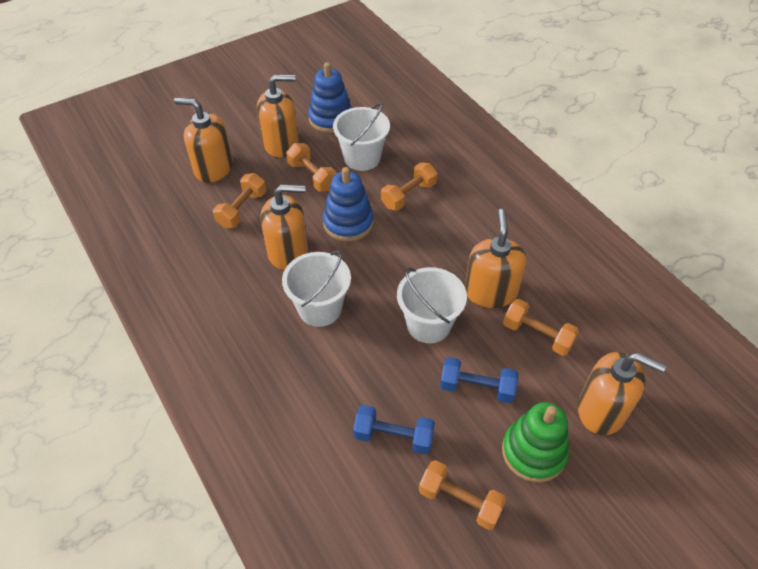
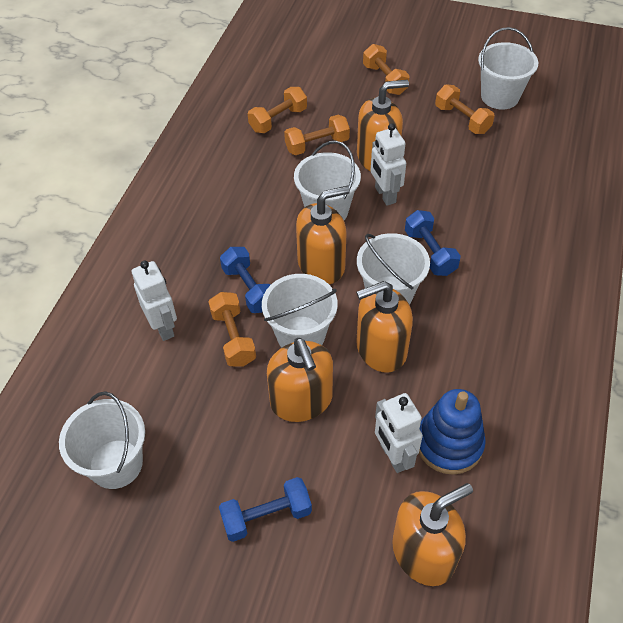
blue dumbbell: 2 -> 3
blue stacking toy: 2 -> 1
green stacking toy: 1 -> 0
white bucket: 3 -> 5
white robot: 0 -> 3

